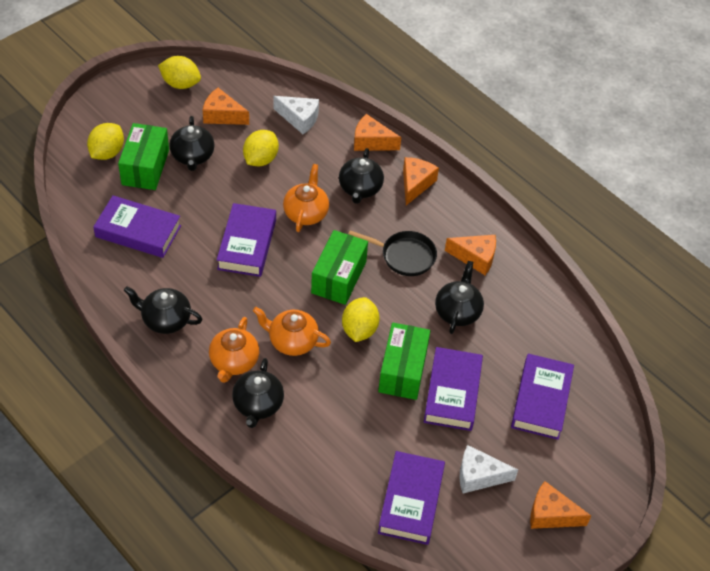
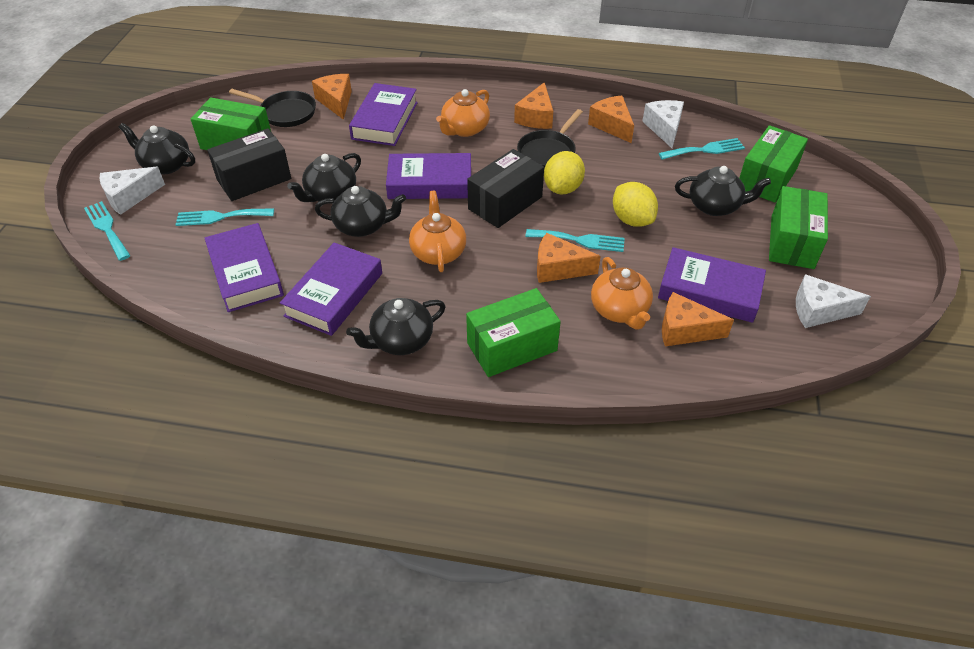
black box: 0 -> 2
black pan: 1 -> 2
green box: 3 -> 4
turquoise fork: 0 -> 4
white cheese: 2 -> 3
yellow lemon: 4 -> 2

